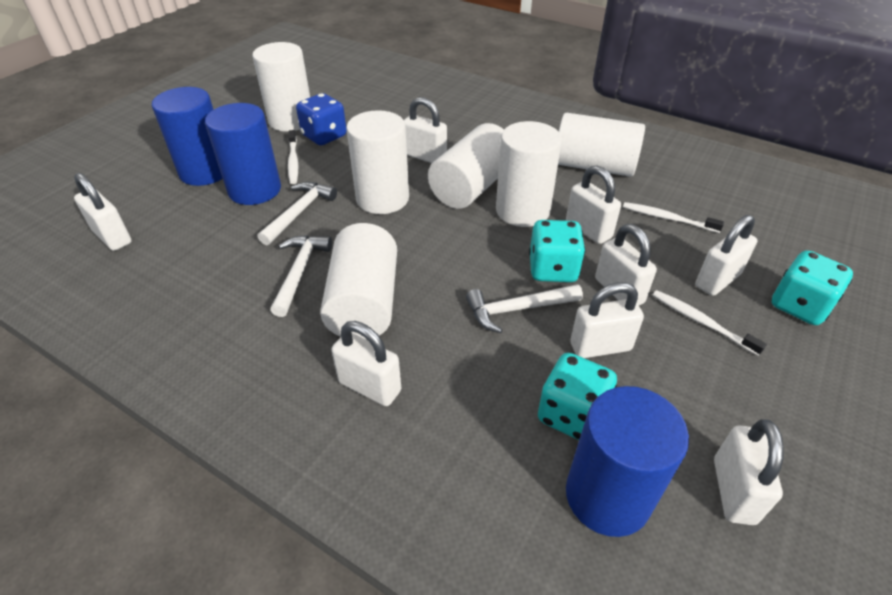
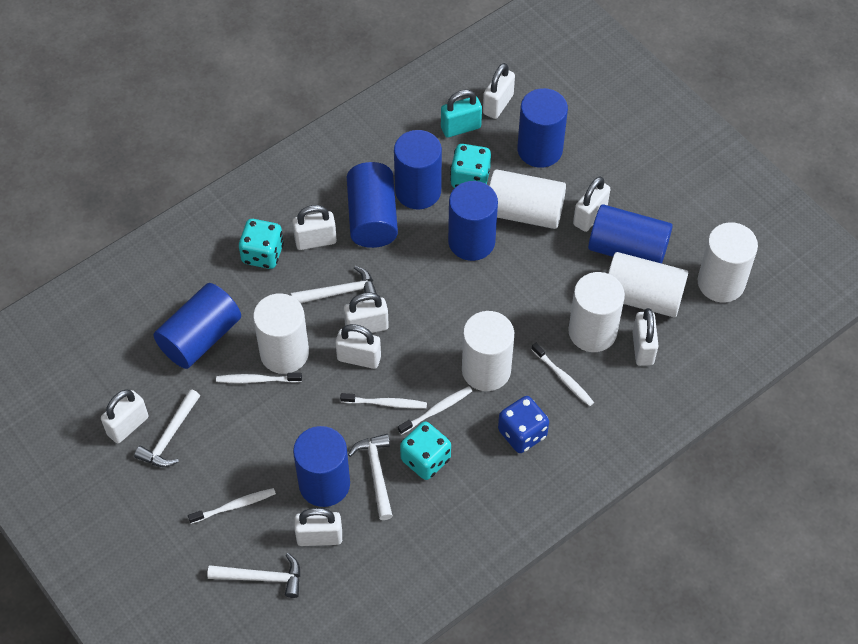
blue cylinder: 3 -> 7
turquoise padlock: 0 -> 1
white hammer: 3 -> 4
white toothbrush: 3 -> 5

